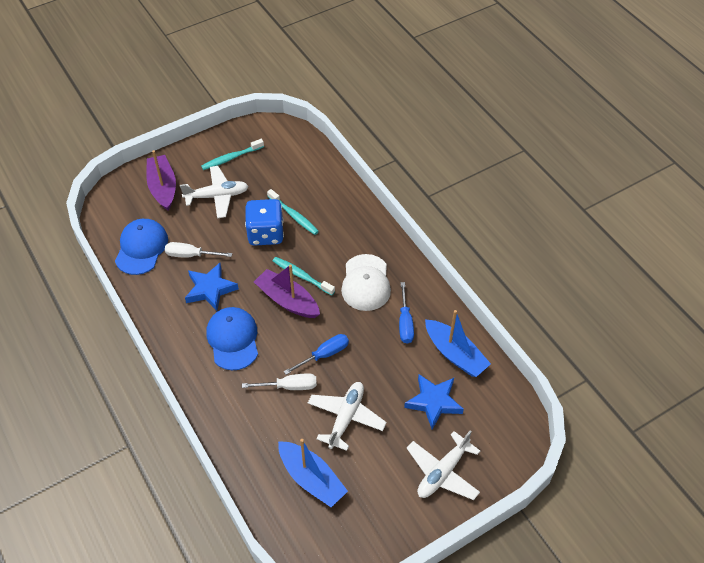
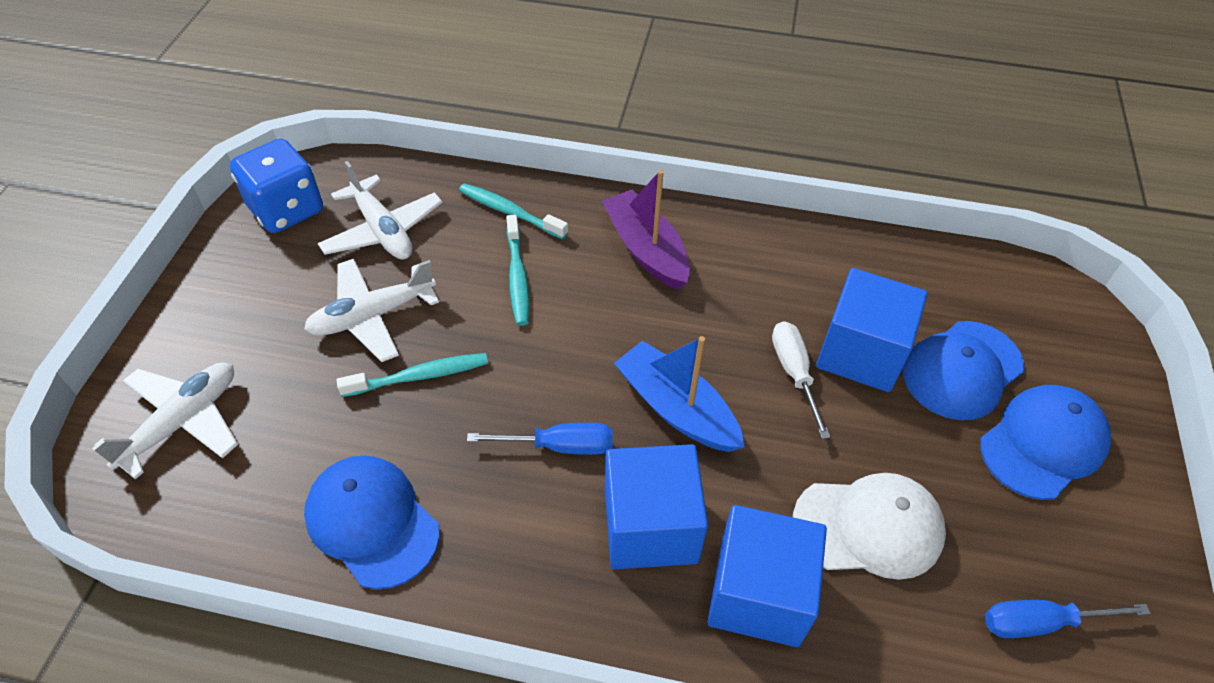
blue boat: 2 -> 1
blue cap: 2 -> 3
blue cube: 0 -> 3
blue star: 2 -> 0
purple boat: 2 -> 1
white screwdriver: 2 -> 1

